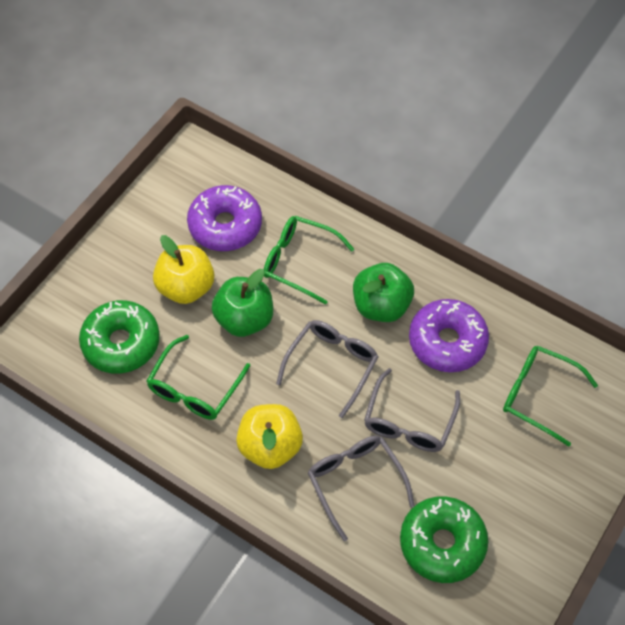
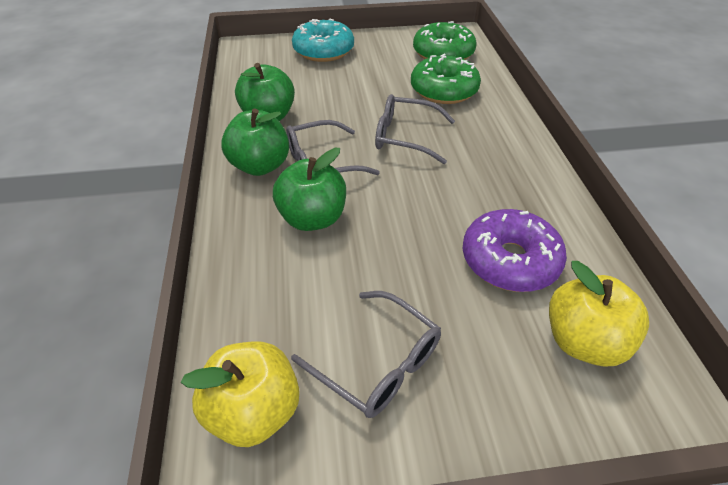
green apple: 2 -> 3
green glasses: 3 -> 0
purple donut: 2 -> 1
turquoise donut: 0 -> 1

